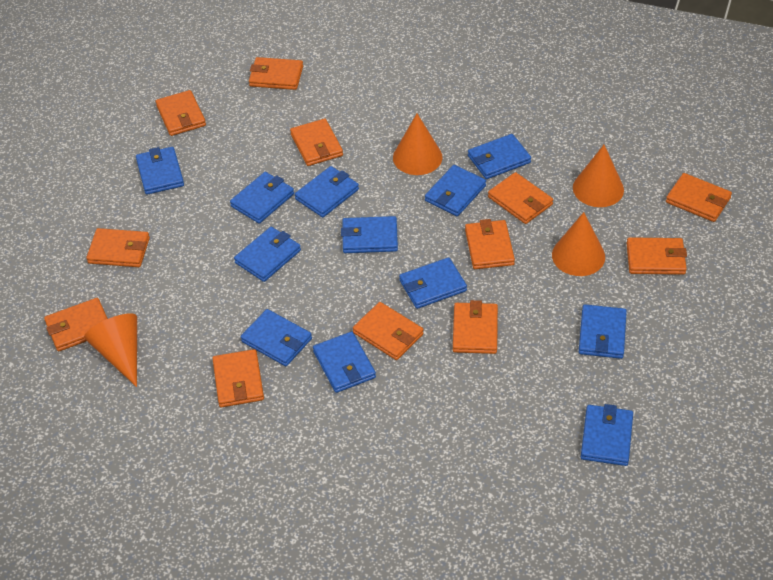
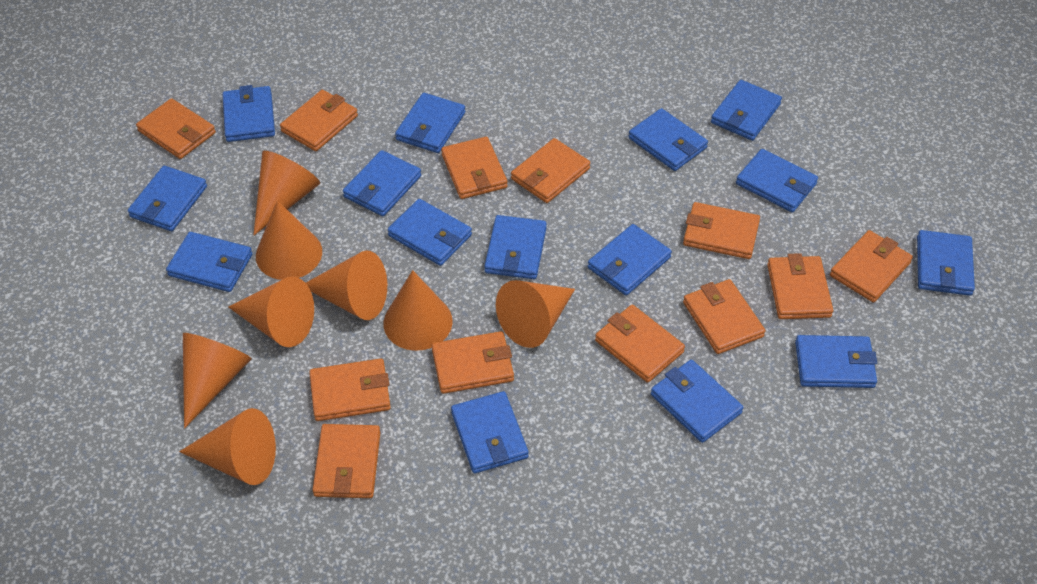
blue wallet: 12 -> 15
orange cone: 4 -> 8

